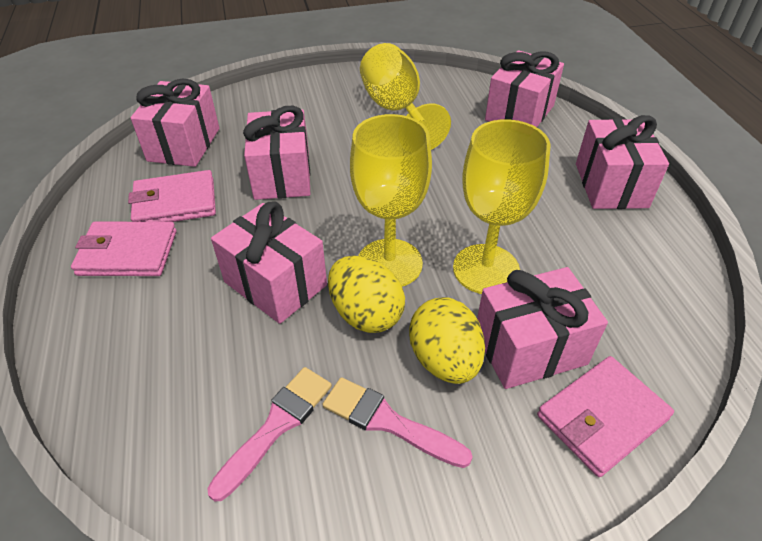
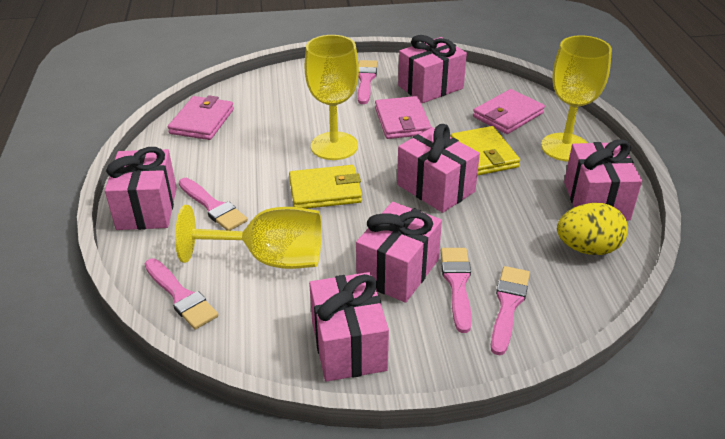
pink brush: 2 -> 5
yellow egg: 2 -> 1
yellow wallet: 0 -> 2

